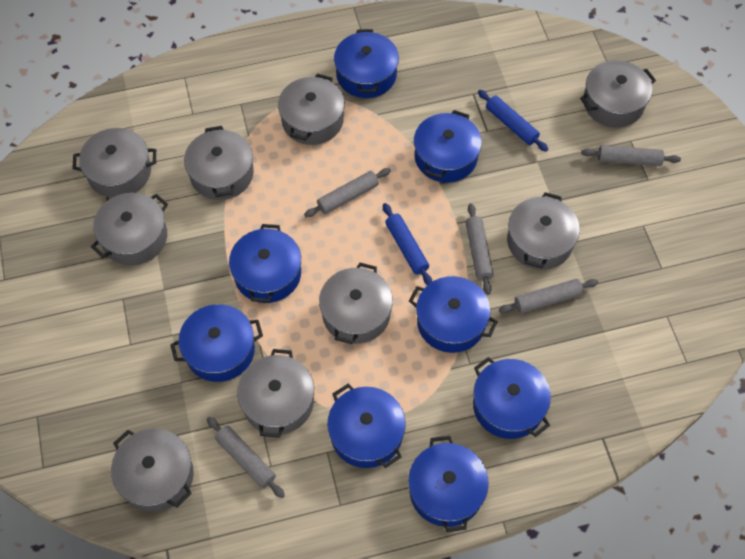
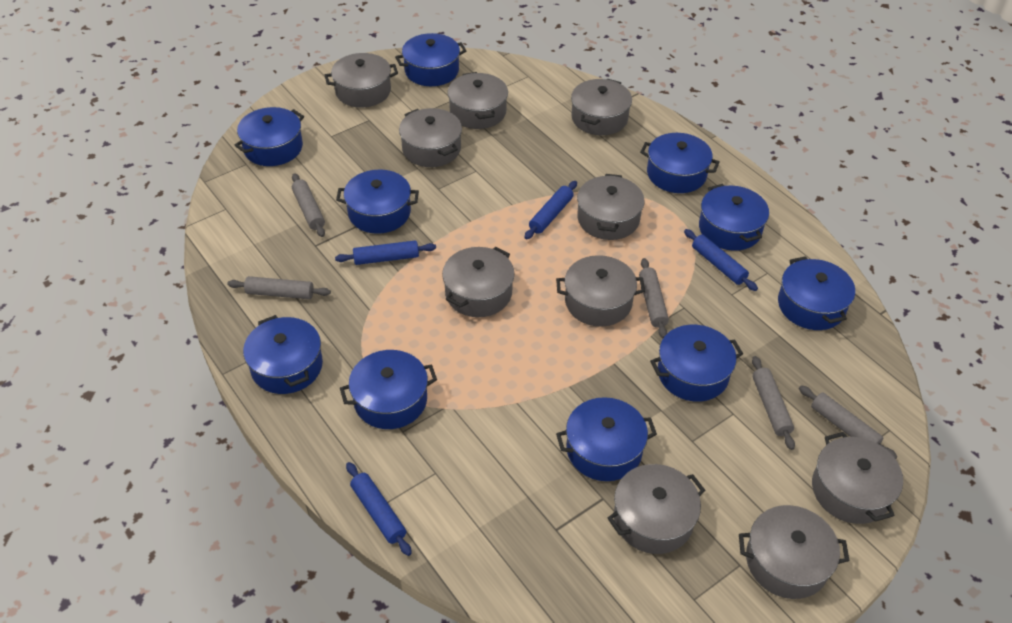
blue pot: 8 -> 10
blue rolling pin: 2 -> 4
grey pot: 9 -> 10

